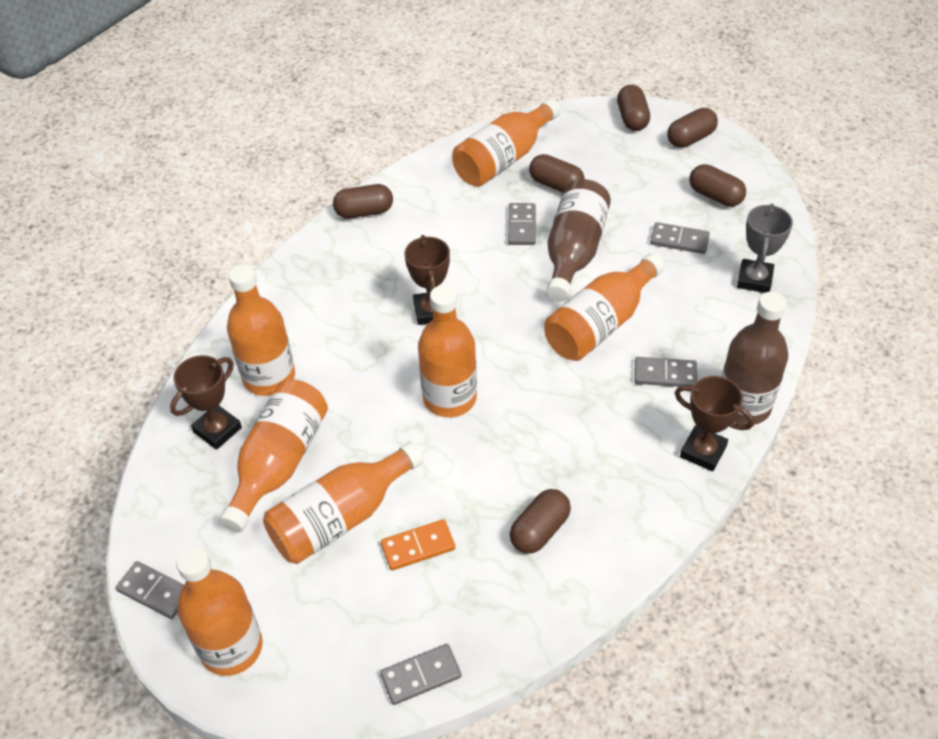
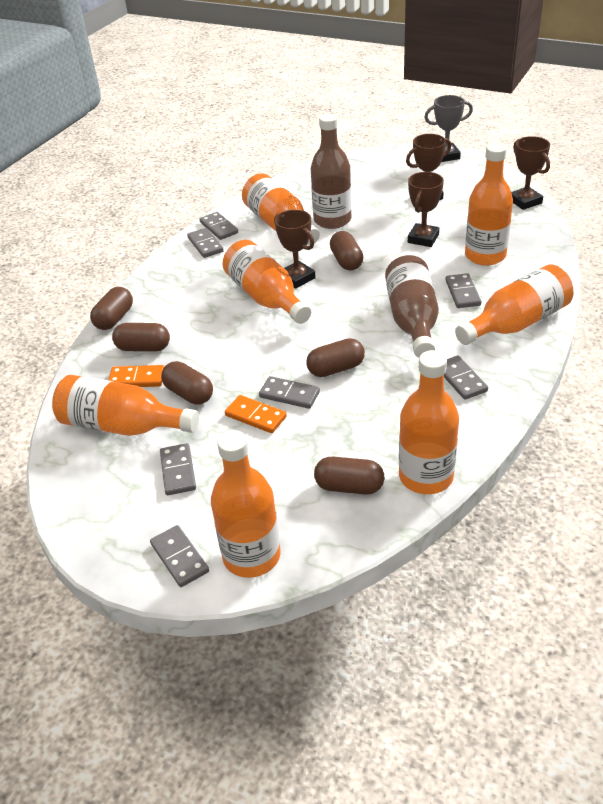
brown trophy: 3 -> 4
grey domino: 5 -> 7
orange domino: 1 -> 2

